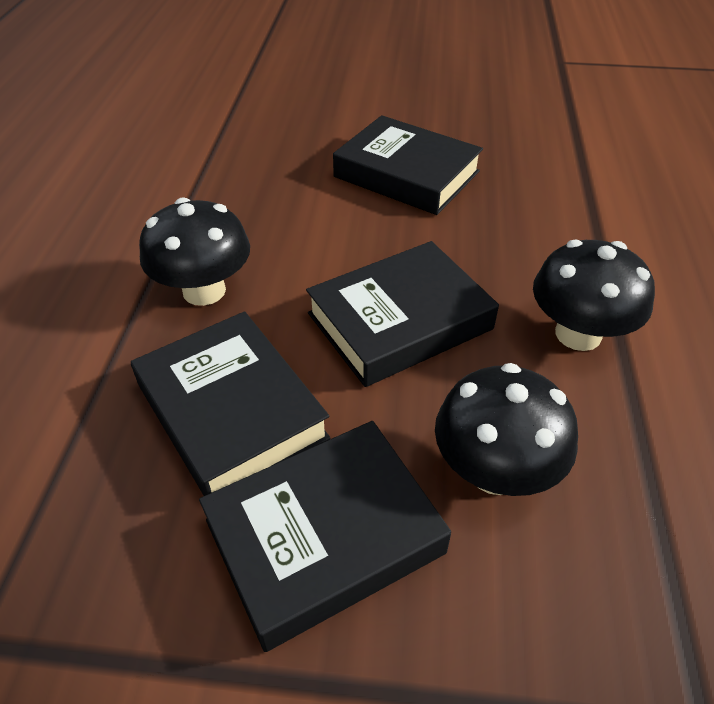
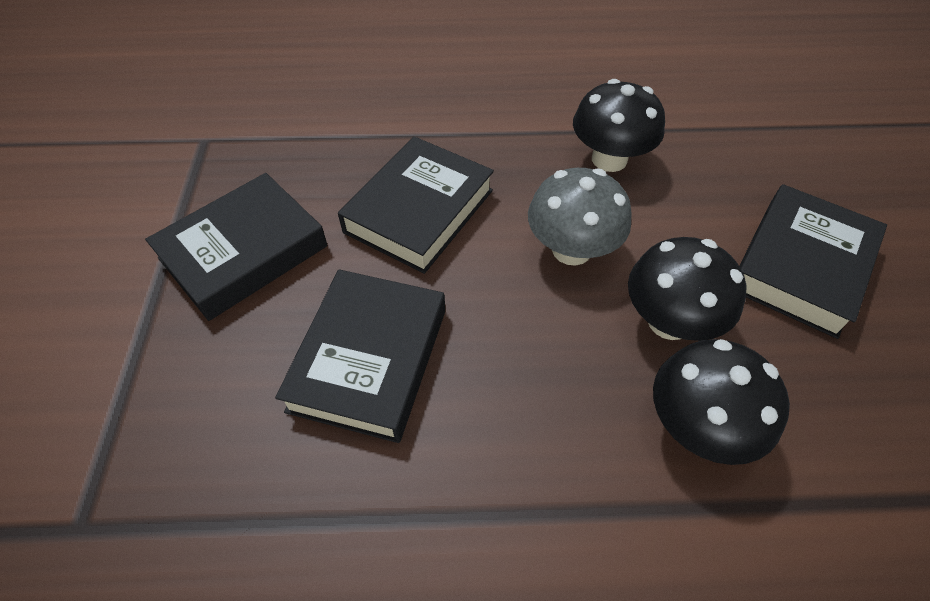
grey mushroom: 0 -> 1

